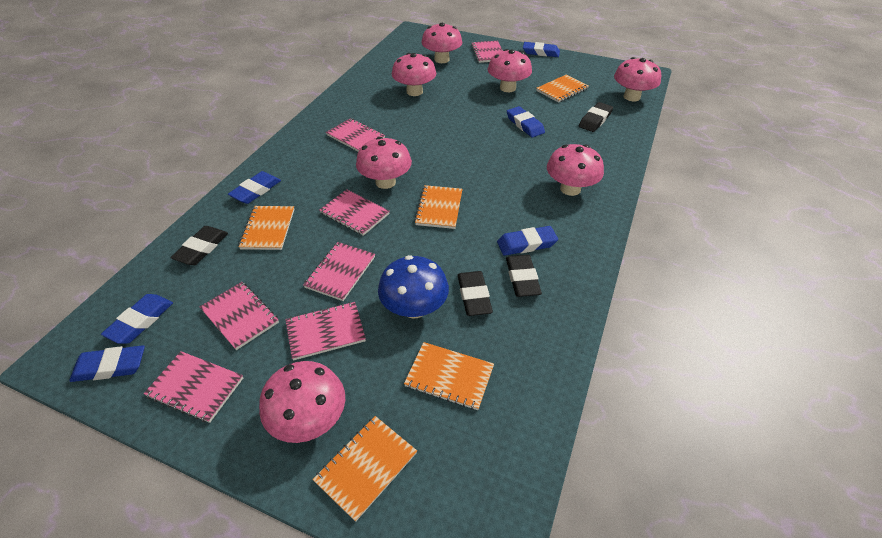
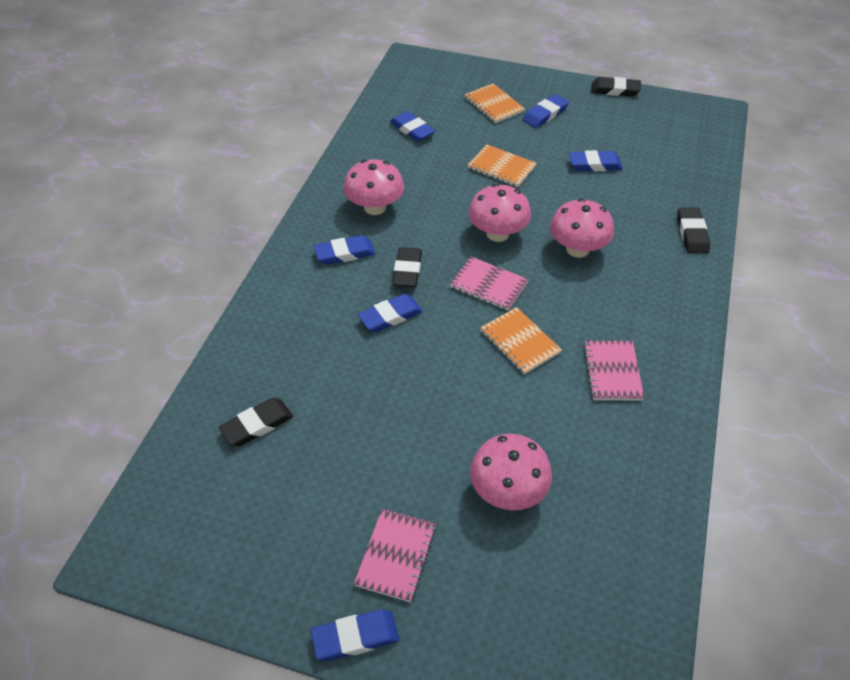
blue mushroom: 1 -> 0
orange notebook: 5 -> 3
pink mushroom: 7 -> 4
pink notebook: 7 -> 3

